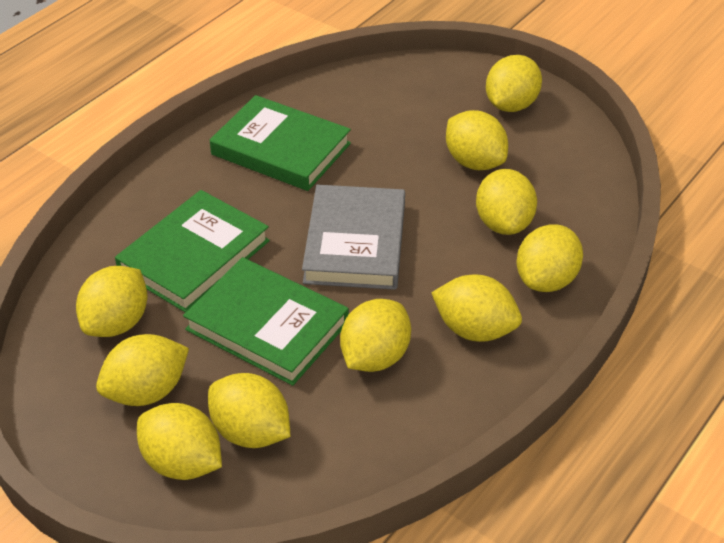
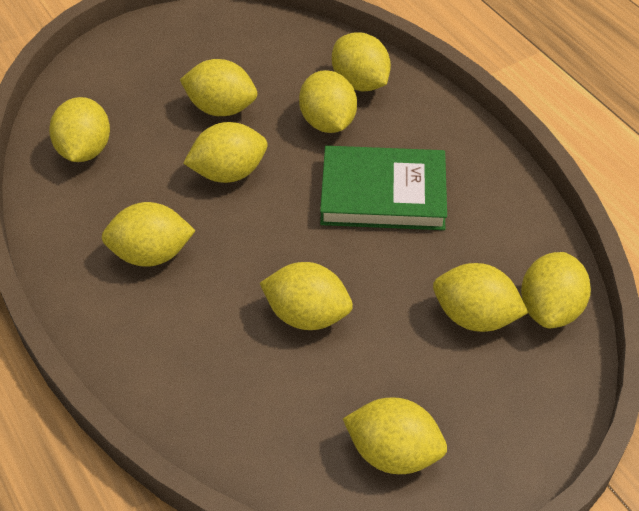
green book: 3 -> 1
grey book: 1 -> 0

